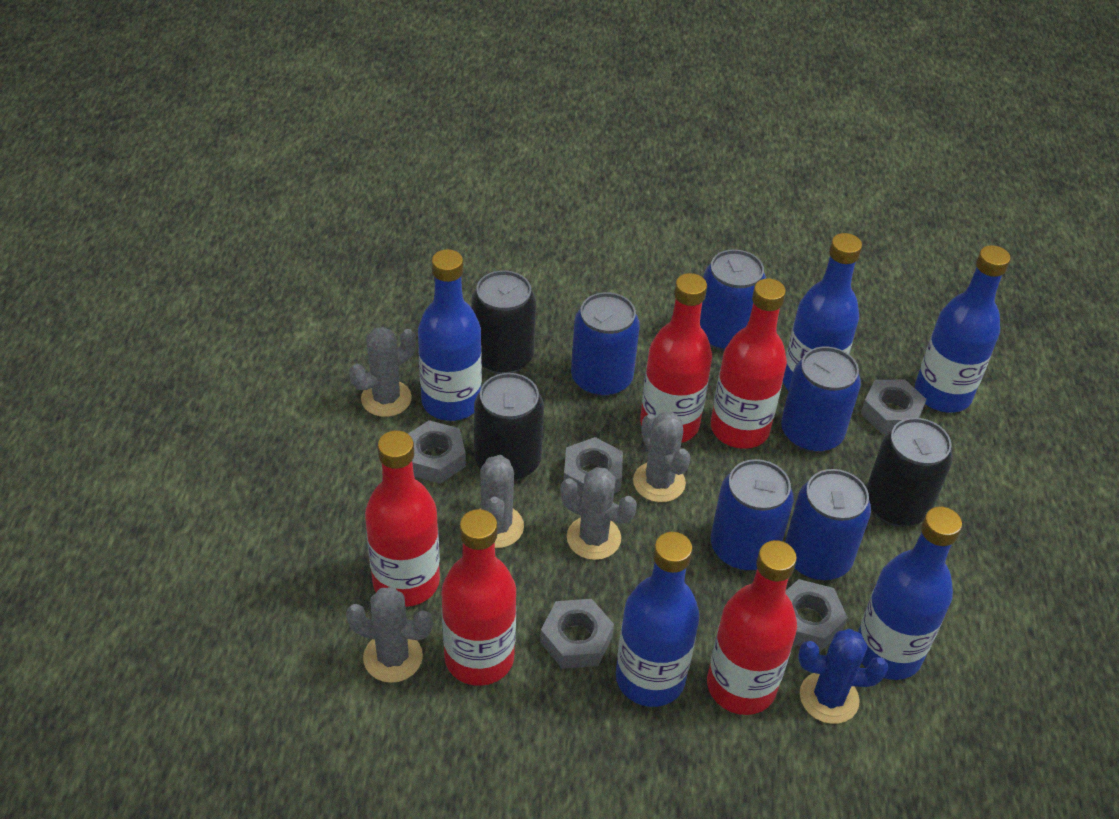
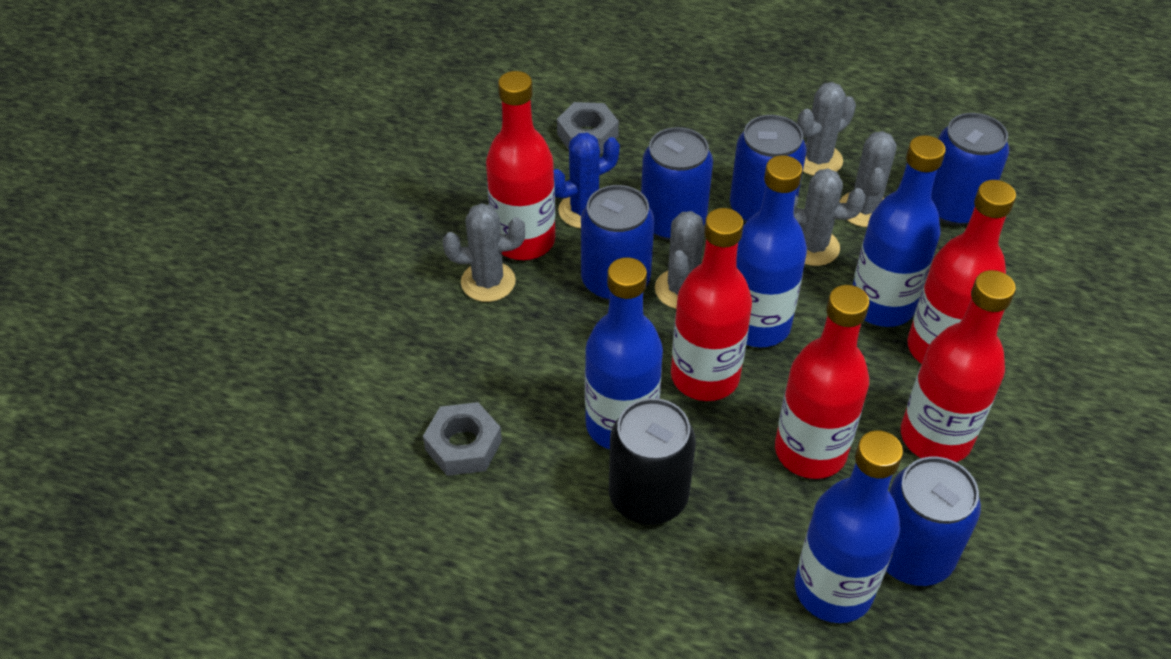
black can: 3 -> 1
blue bottle: 5 -> 4
grey nut: 5 -> 2

